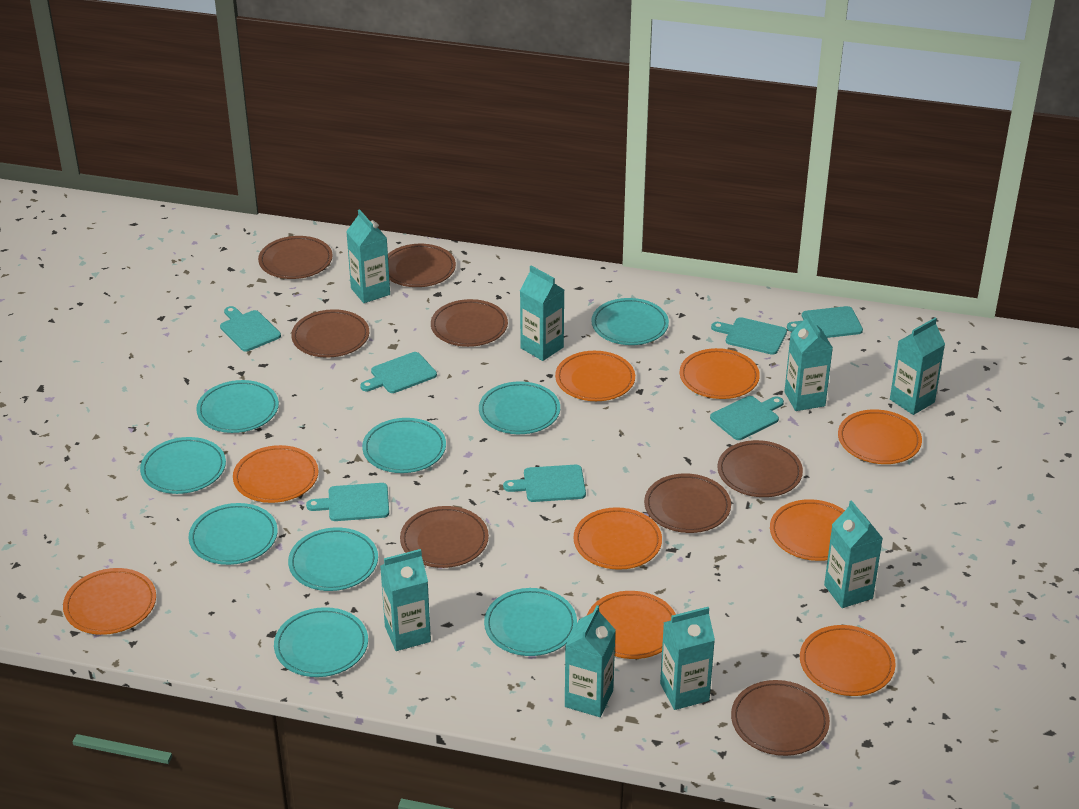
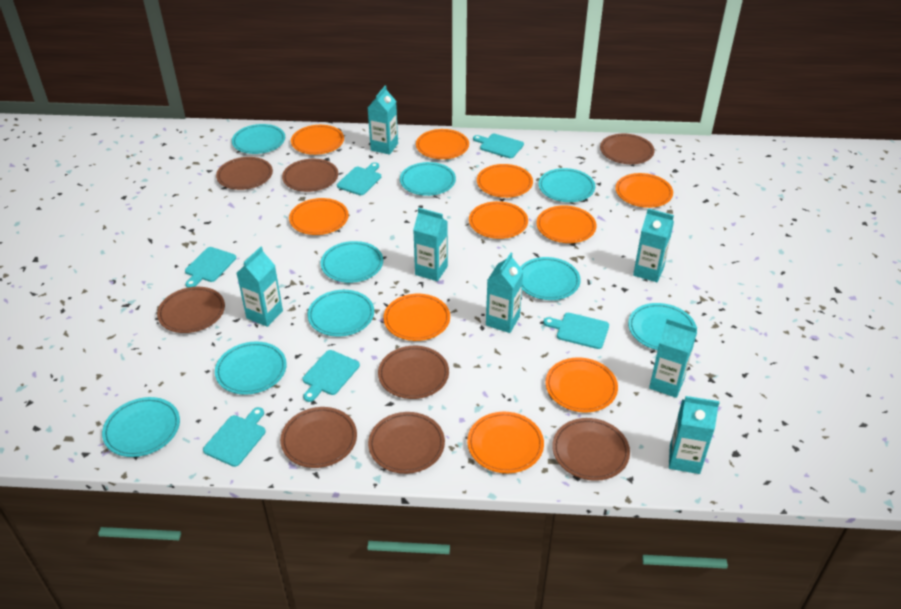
orange plate: 9 -> 10
turquoise carton: 8 -> 7
turquoise cutting board: 7 -> 6

